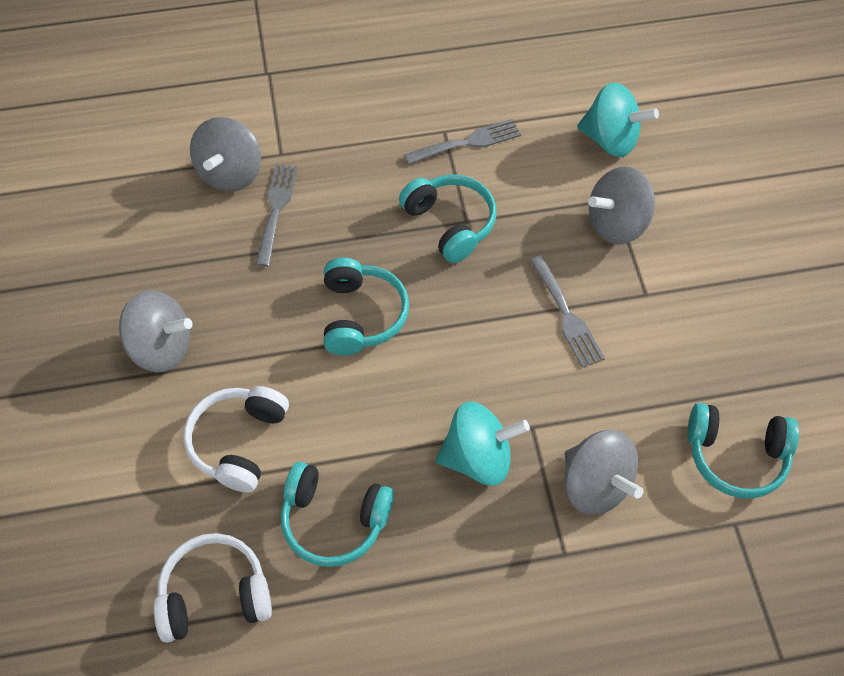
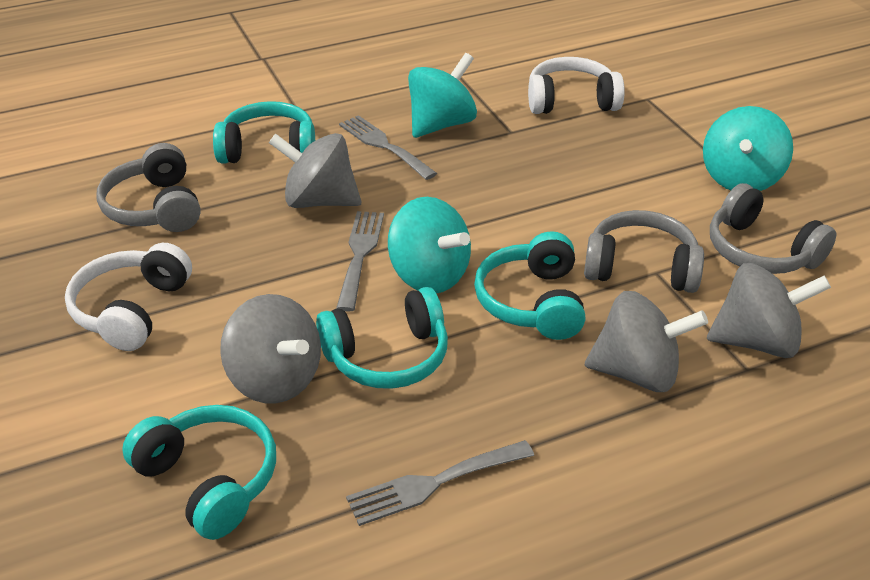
grey headphones: 0 -> 3
turquoise spinning top: 2 -> 3

